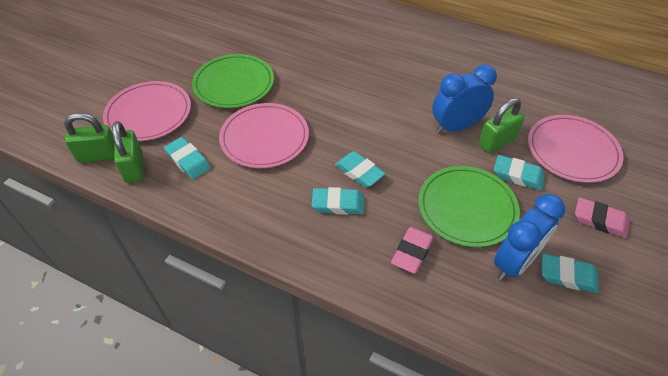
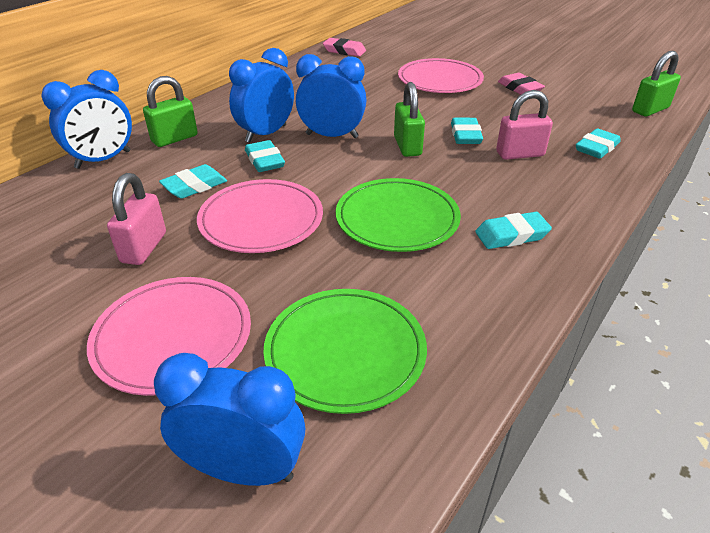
blue clock: 2 -> 4
pink padlock: 0 -> 2

